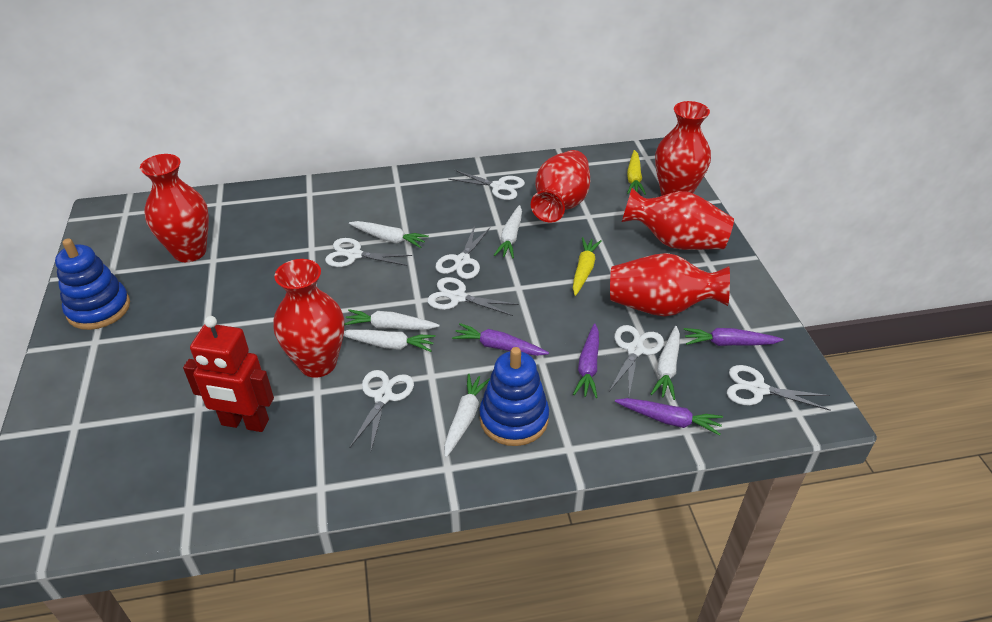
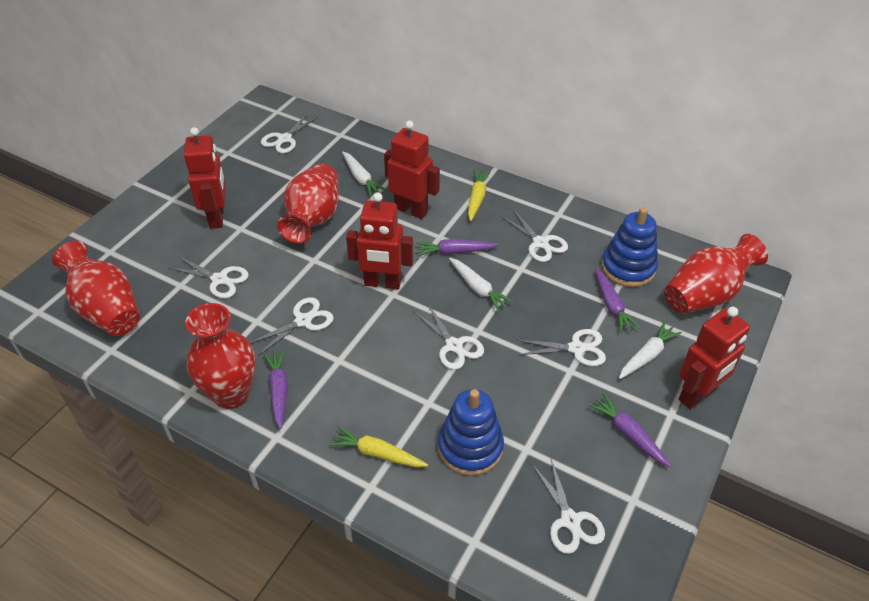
red robot: 1 -> 4
red vase: 6 -> 4
white carrot: 6 -> 3

